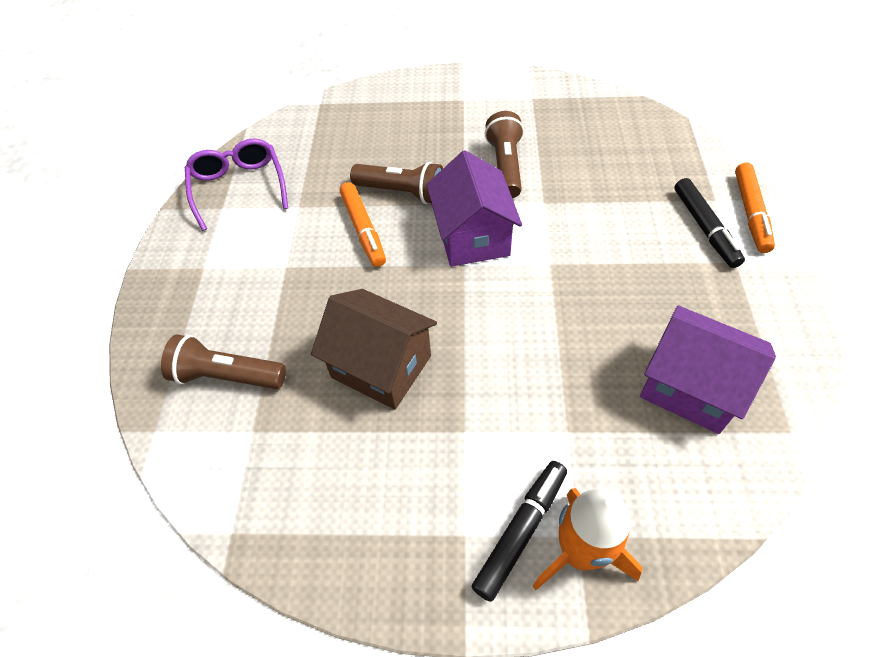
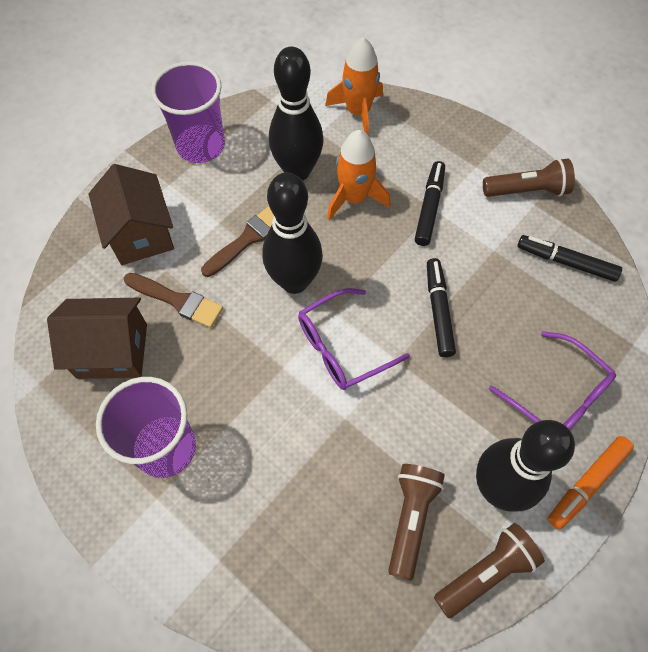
black bowling pin: 0 -> 3
black marker: 2 -> 3
brown brush: 0 -> 2
brown house: 1 -> 2
orange marker: 2 -> 1
orange rocket: 1 -> 2
purple cup: 0 -> 2
purple glasses: 1 -> 2
purple house: 2 -> 0

